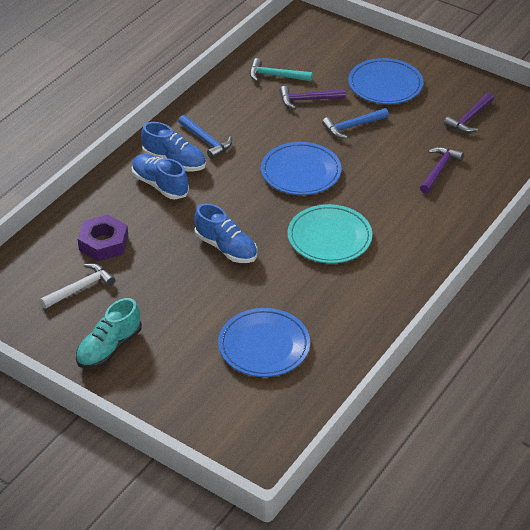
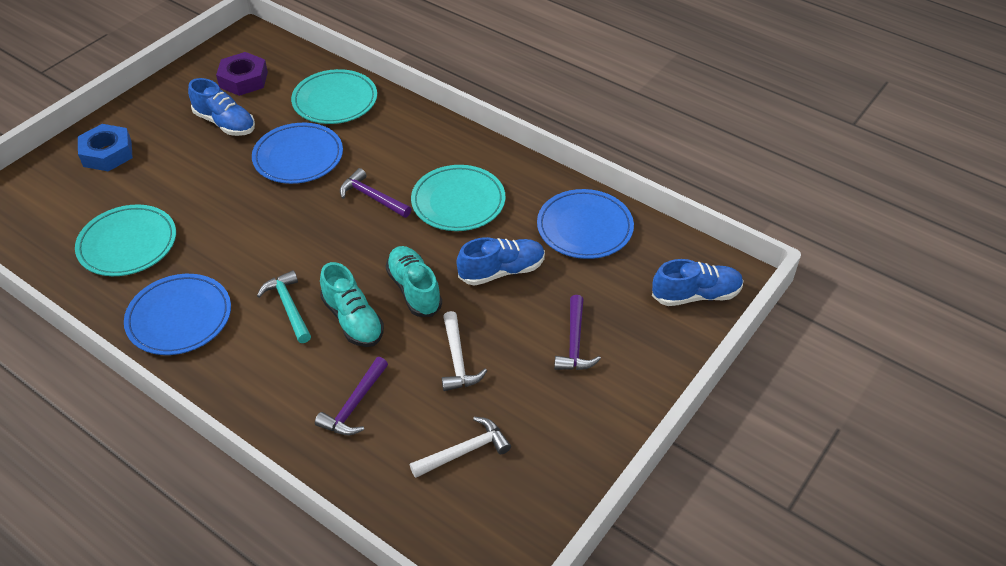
blue hammer: 2 -> 0
blue nut: 0 -> 1
turquoise plate: 1 -> 3
turquoise shoe: 1 -> 2
white hammer: 1 -> 2

